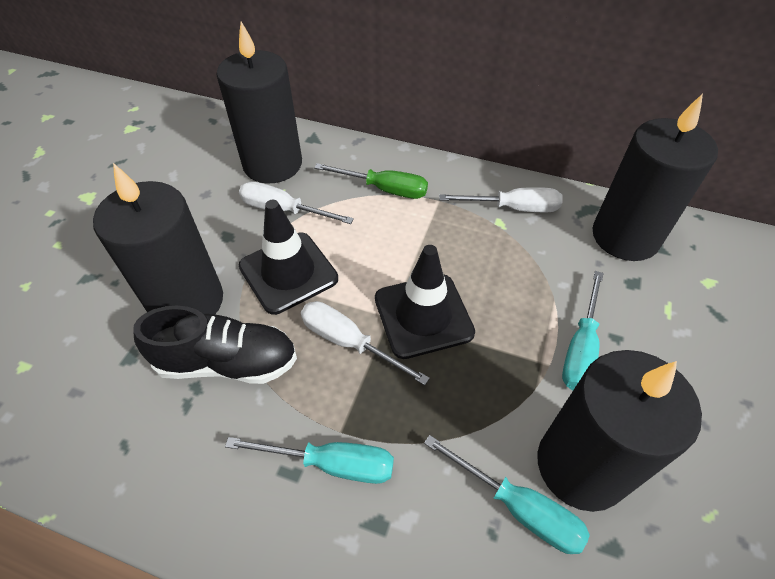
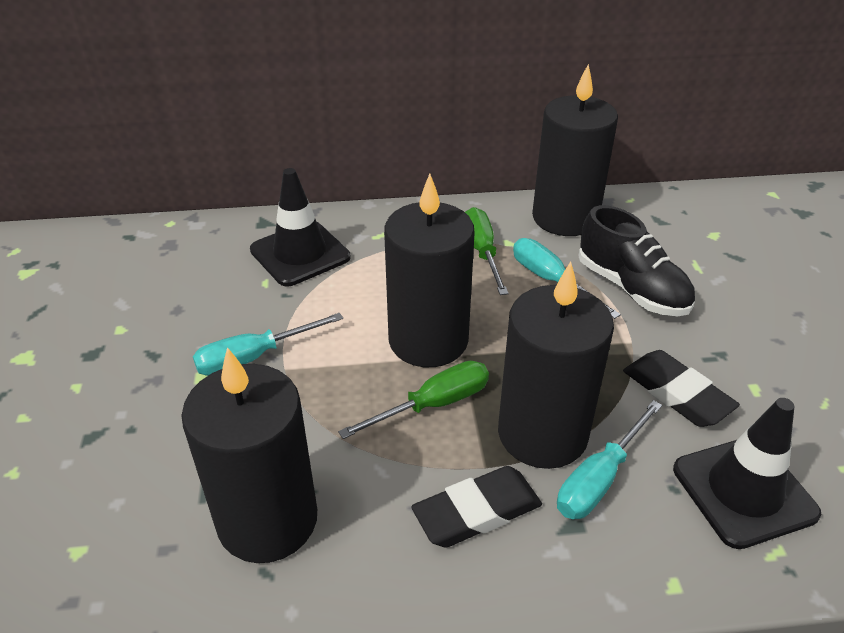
black eraser: 0 -> 2
green screwdriver: 1 -> 2
white screwdriver: 3 -> 0

